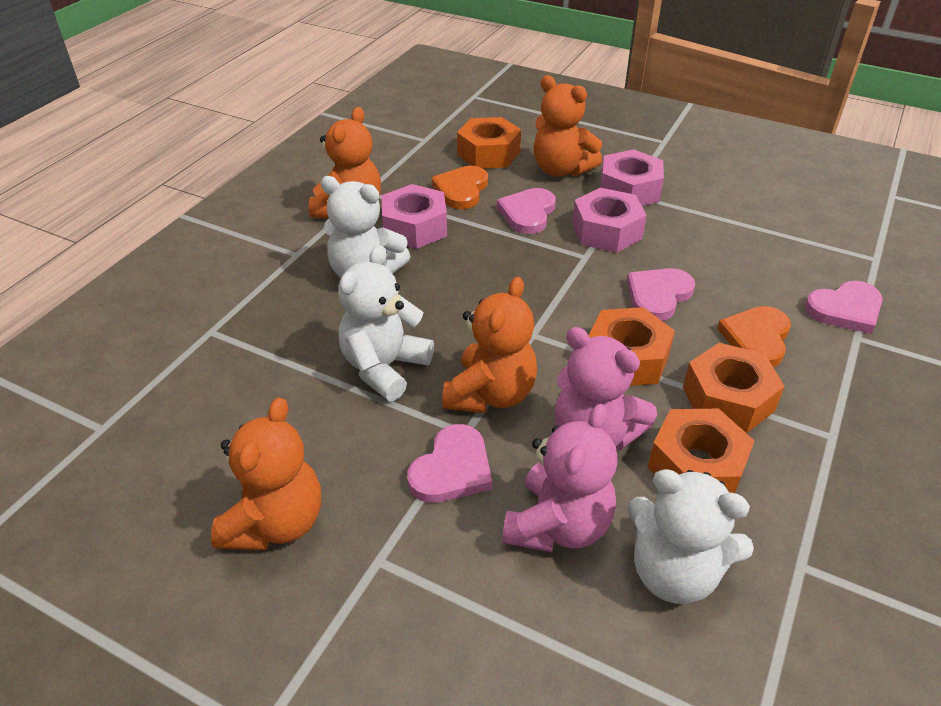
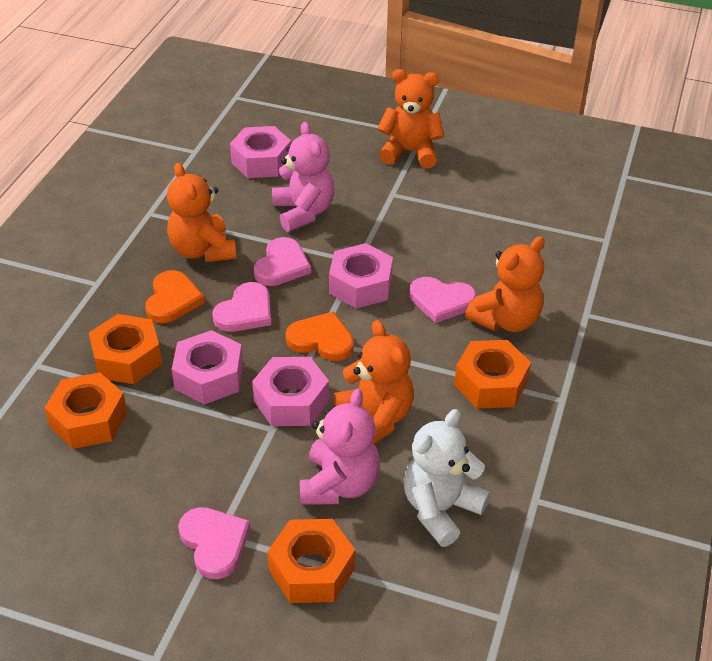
pink nut: 3 -> 4
white teddy bear: 3 -> 1

